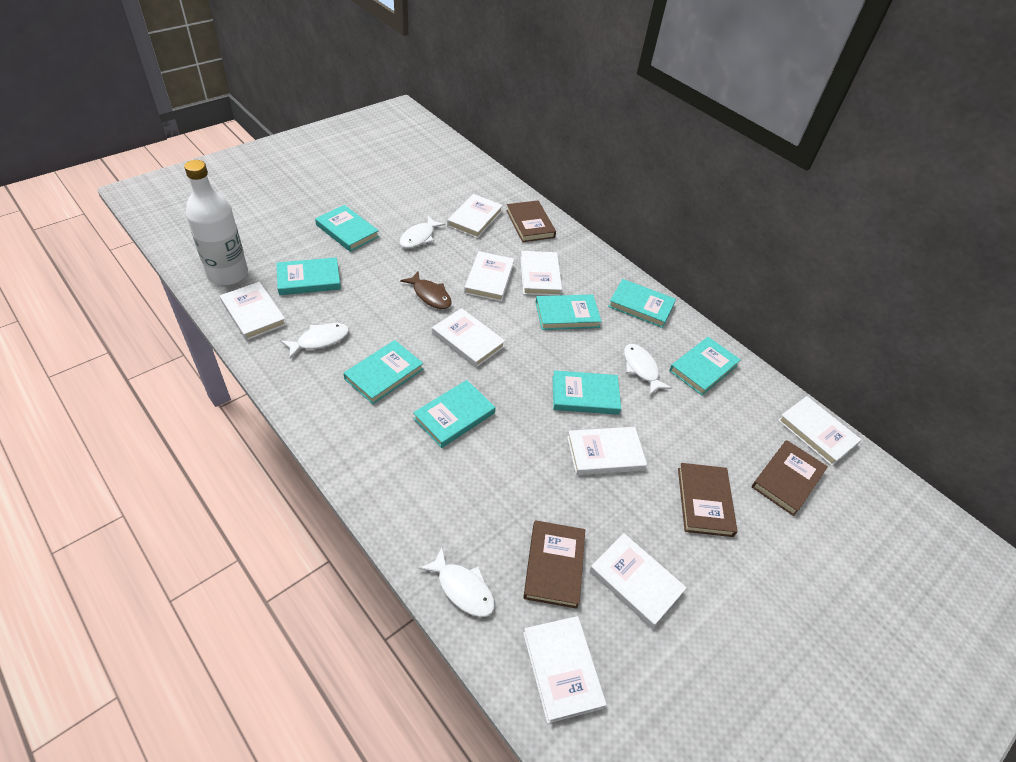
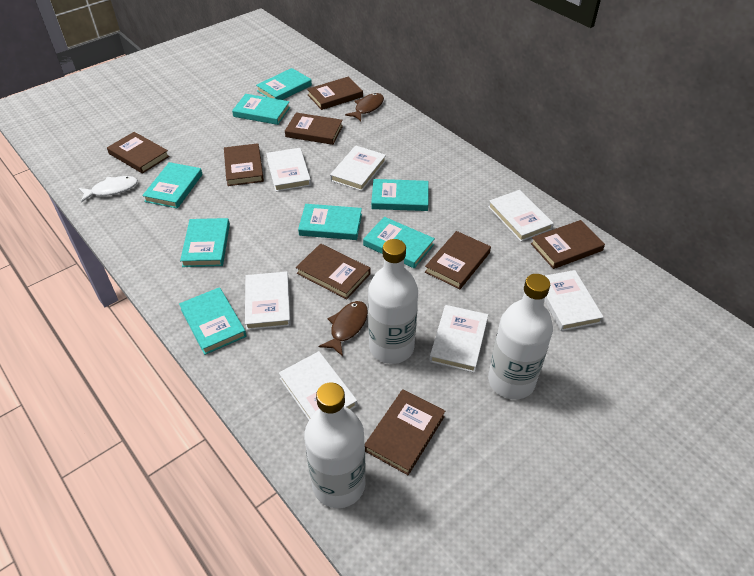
brown book: 4 -> 8
brown fish: 1 -> 2
white book: 9 -> 7
white bottle: 1 -> 3
white fish: 4 -> 1

